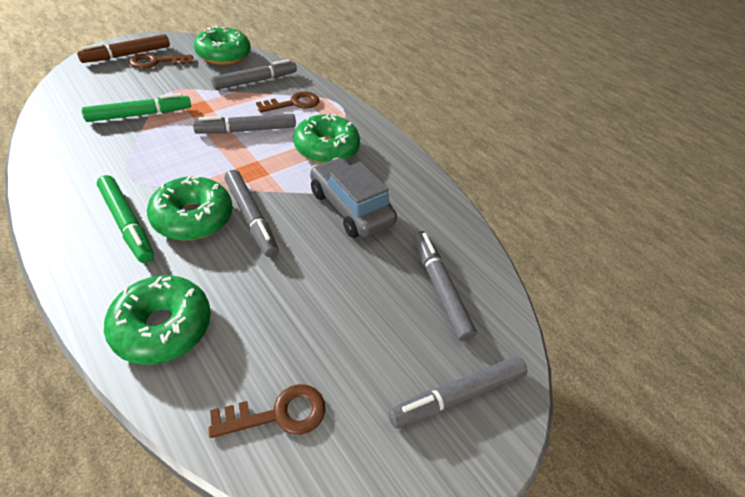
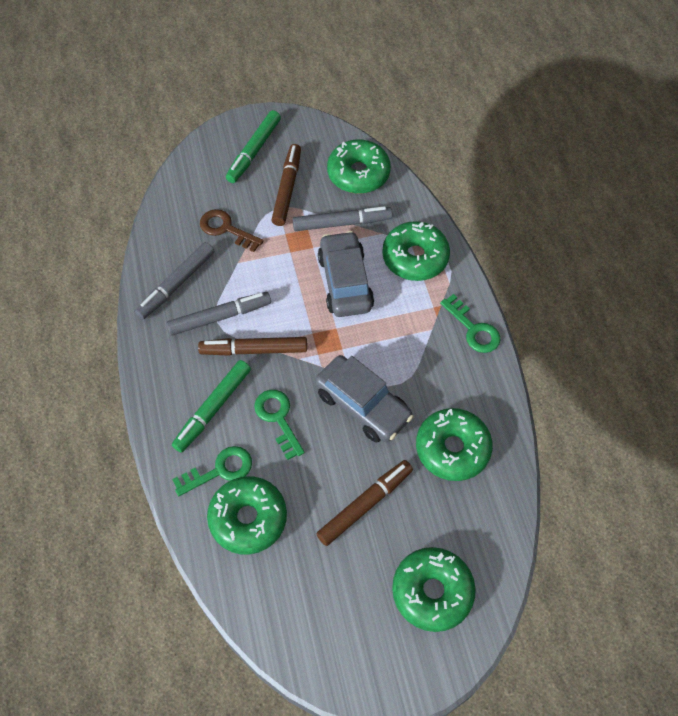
brown key: 3 -> 1
brown marker: 1 -> 3
green donut: 4 -> 5
green key: 0 -> 3
grey car: 1 -> 2
grey marker: 5 -> 3

